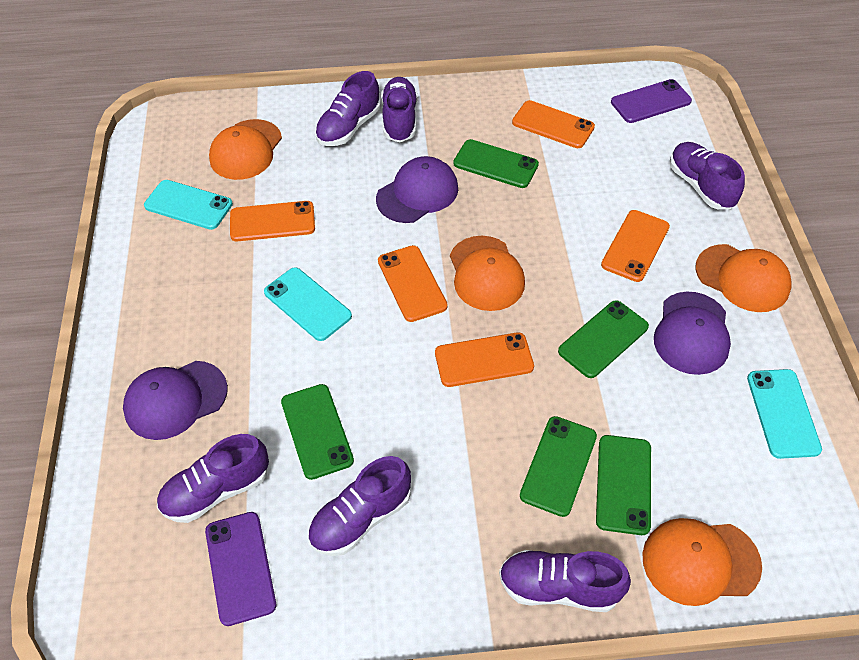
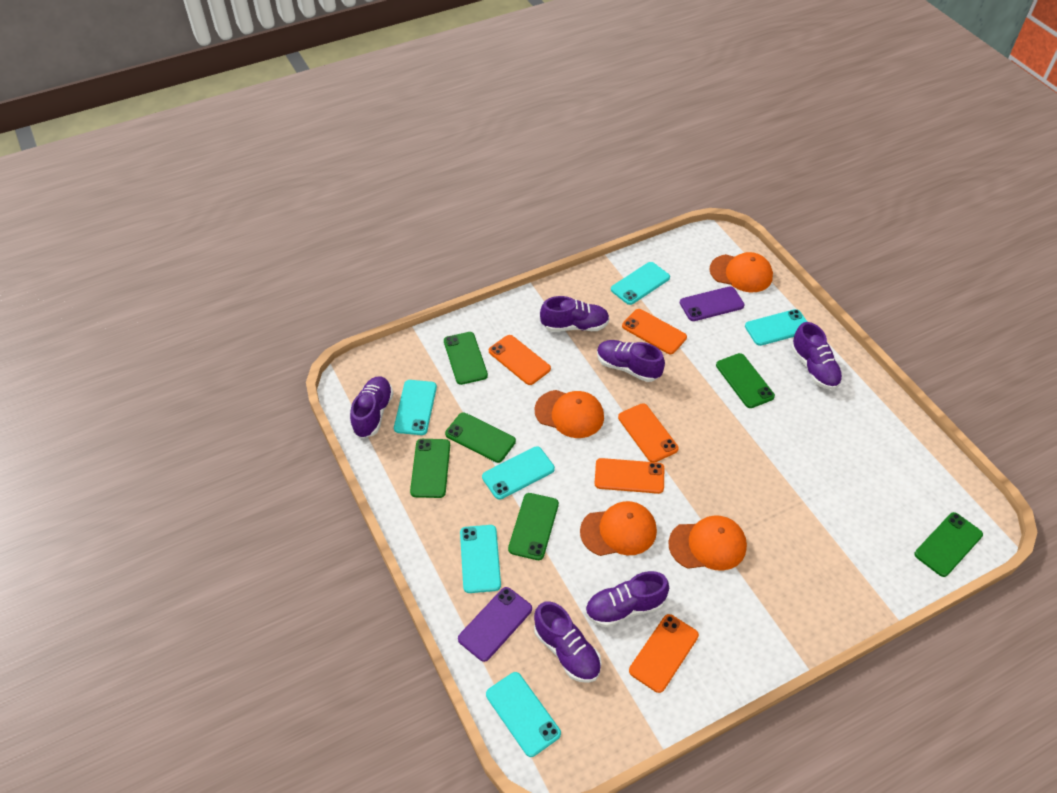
green phone: 5 -> 6
purple cap: 3 -> 0
turquoise phone: 3 -> 6

